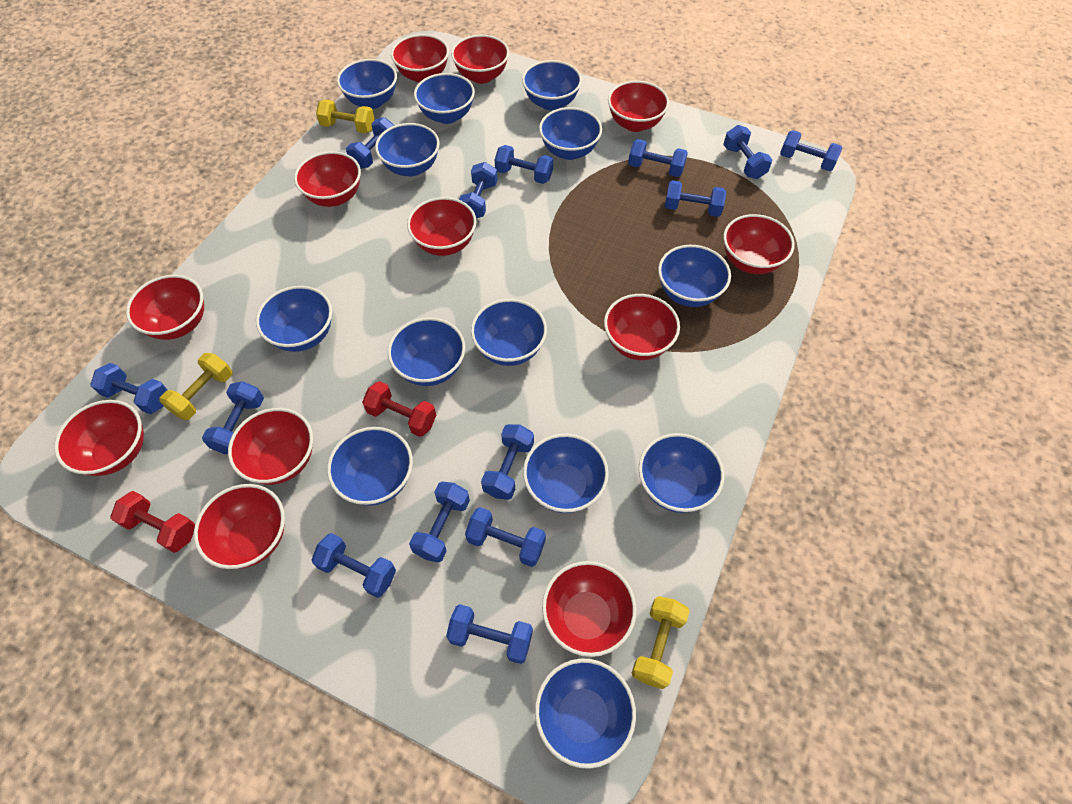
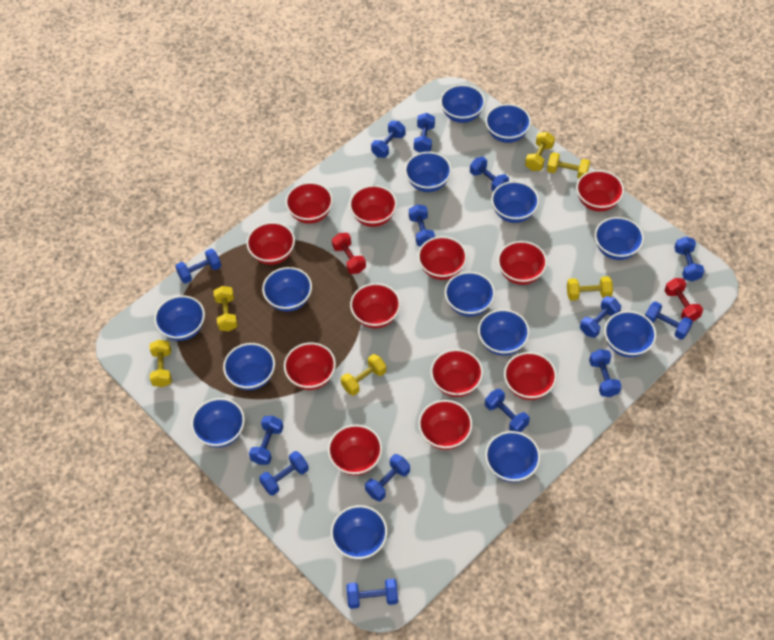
blue bowl: 13 -> 14
yellow dumbbell: 3 -> 6

